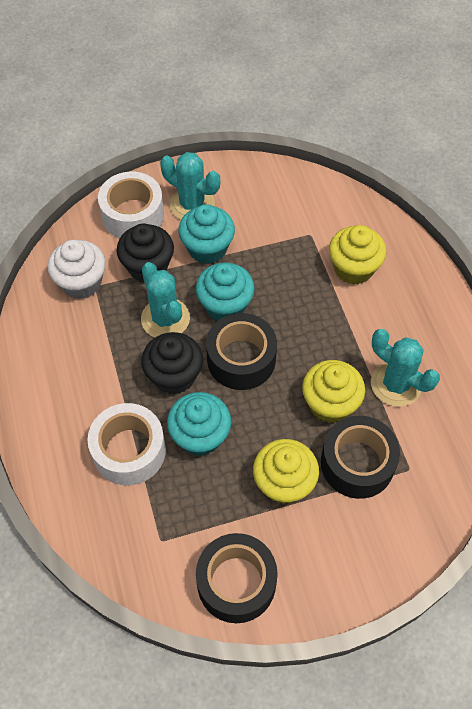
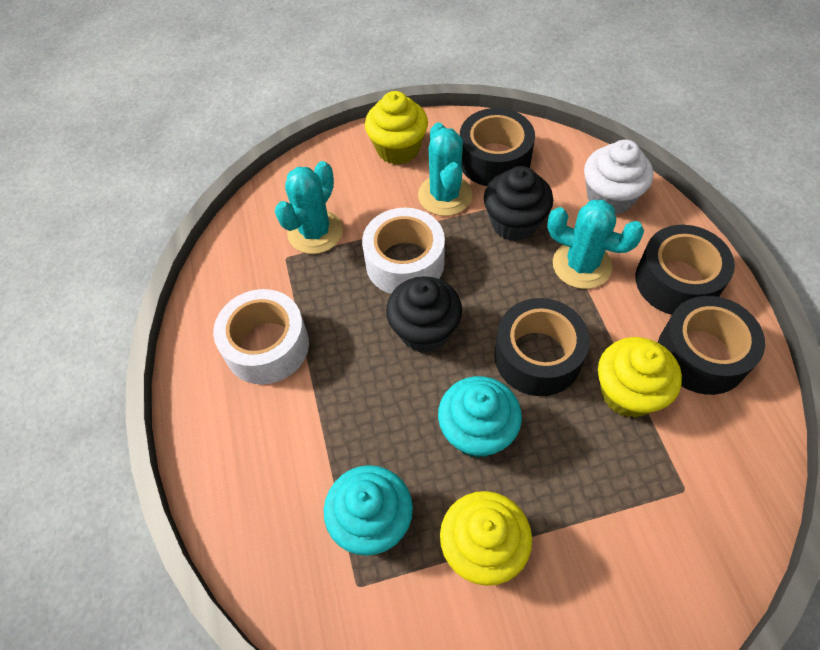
black tape: 3 -> 4
turquoise cupcake: 3 -> 2

